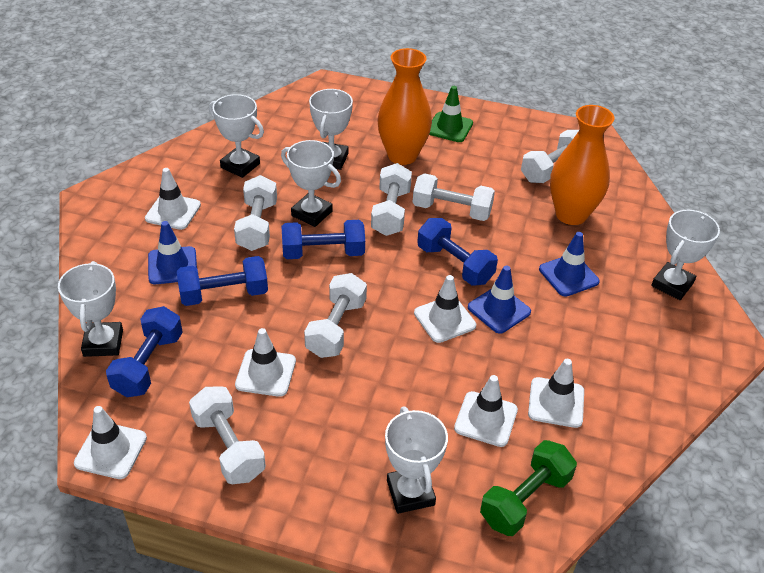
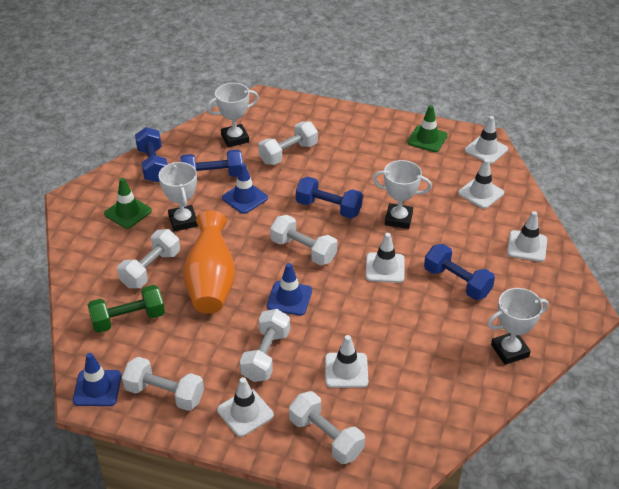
green traffic cone: 1 -> 2
orange vase: 2 -> 1
white trophy: 6 -> 4

